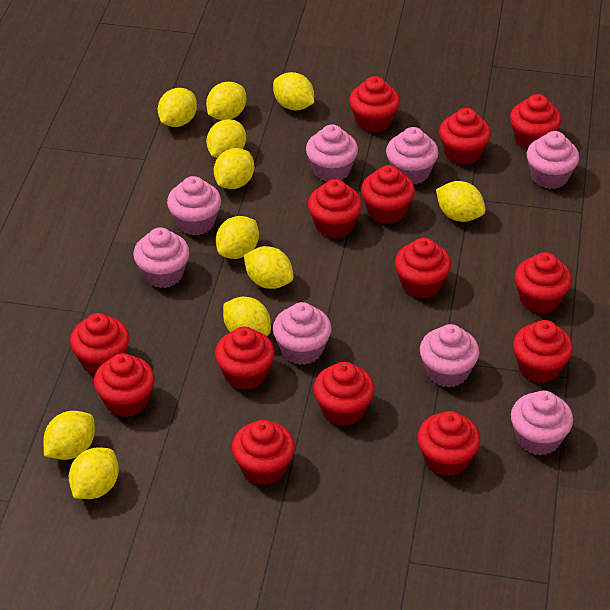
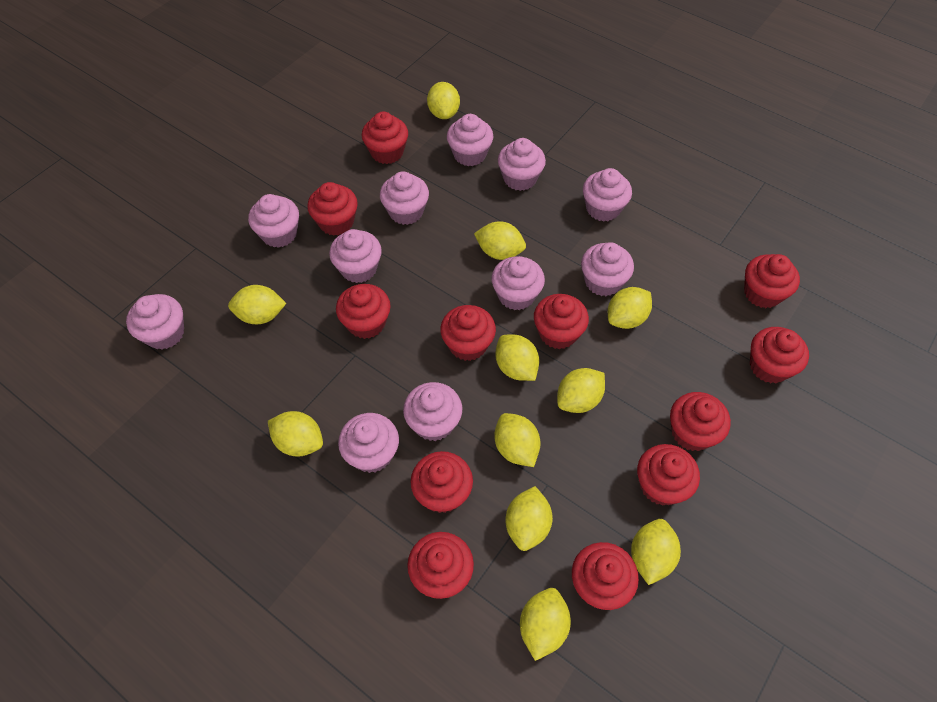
pink cupcake: 8 -> 11
red cupcake: 14 -> 12

